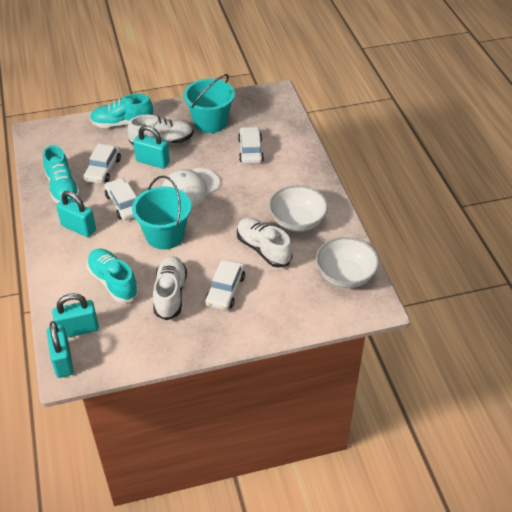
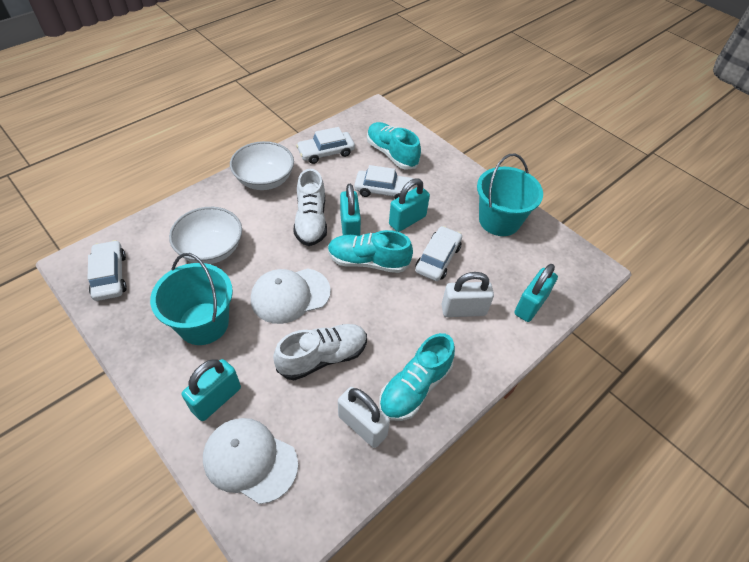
white cap: 1 -> 2
white padlock: 0 -> 2
white shoe: 3 -> 2

